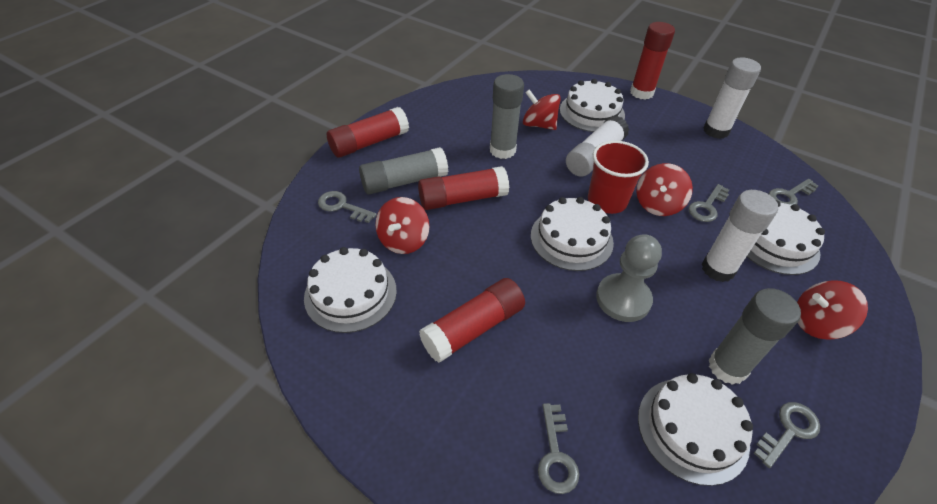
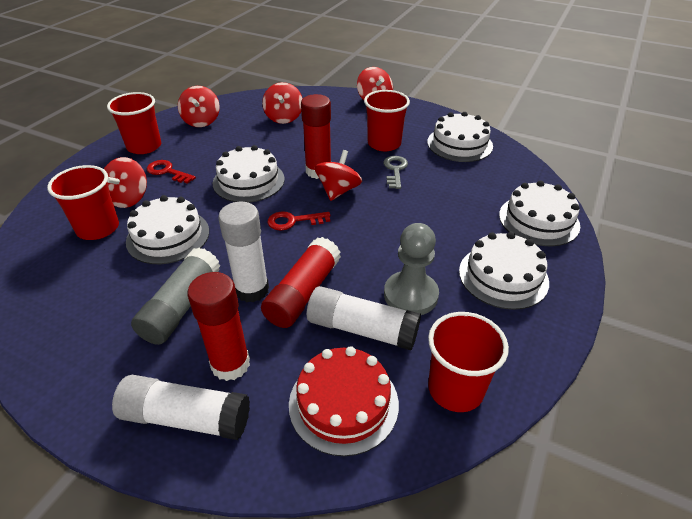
grey glue stick: 3 -> 1
grey key: 5 -> 1
red cake: 0 -> 1
red cup: 1 -> 4
red glue stick: 4 -> 3
red key: 0 -> 2
red spinning top: 4 -> 5

